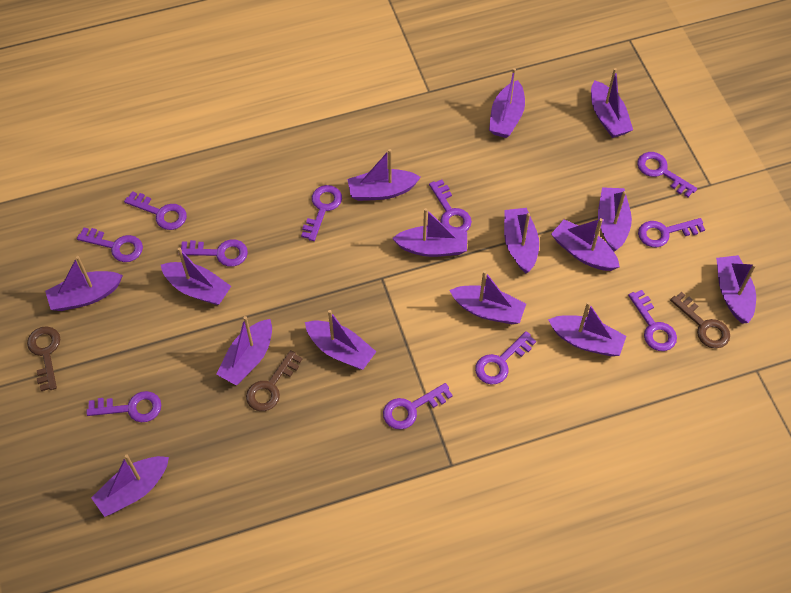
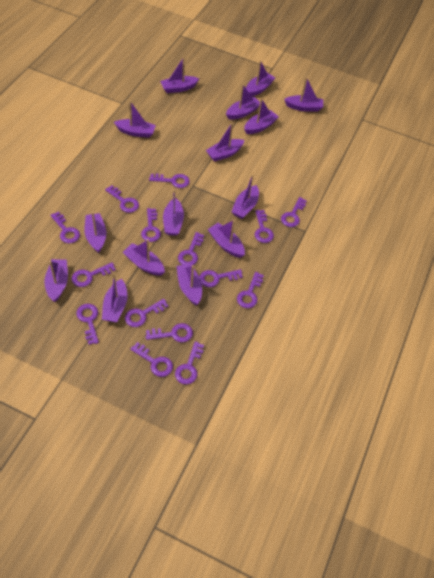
brown key: 3 -> 0
purple key: 11 -> 15

